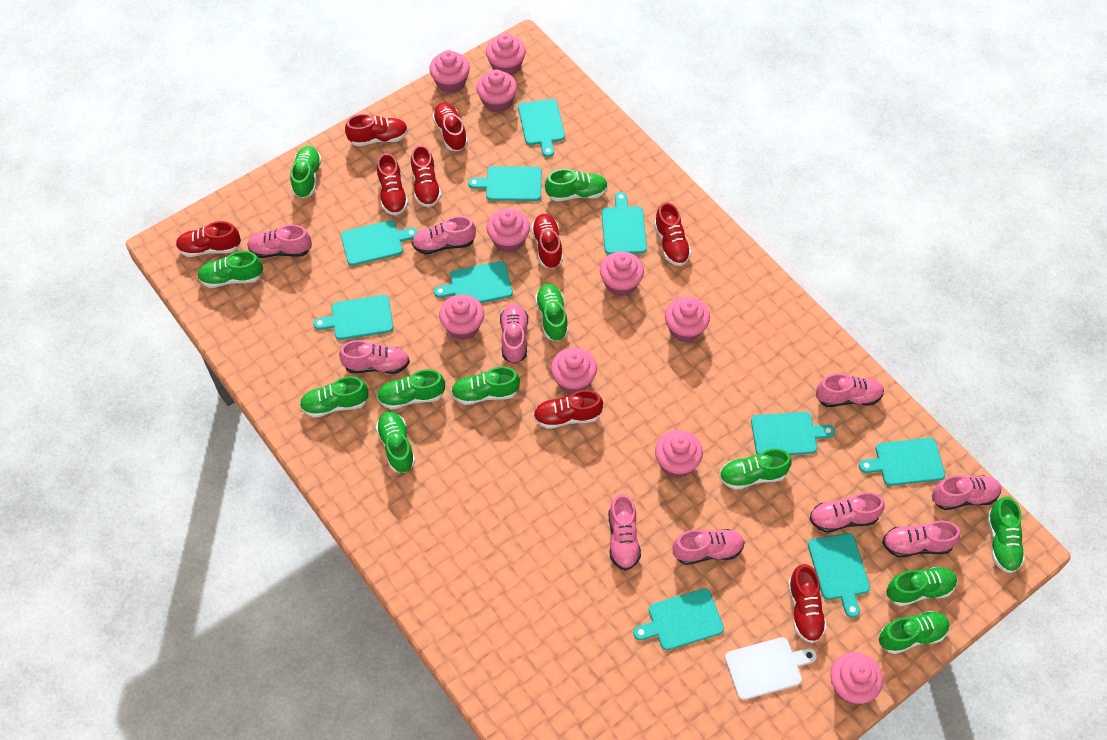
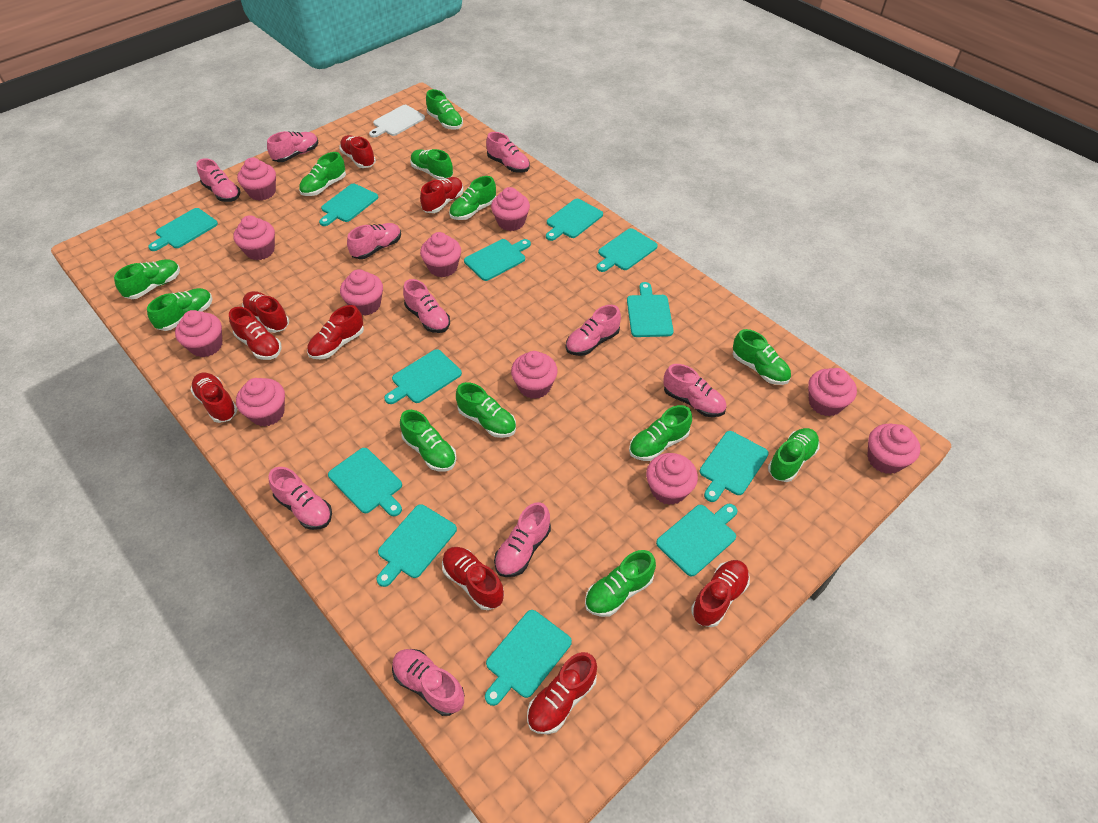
pink cupcake: 10 -> 11
turquoise cutting board: 10 -> 12

